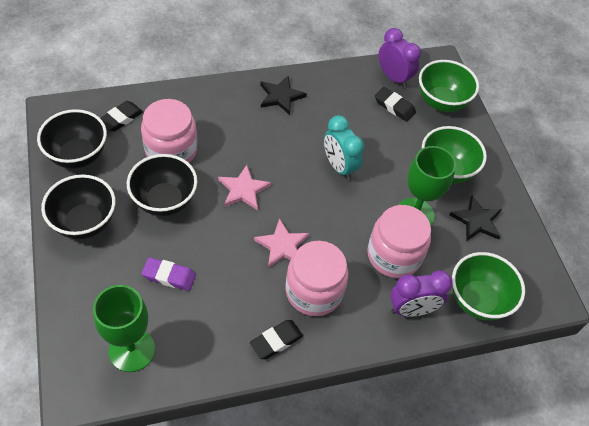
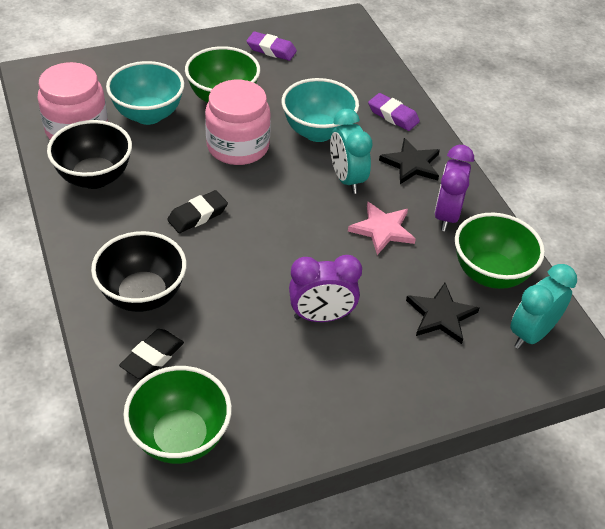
black bowl: 3 -> 2
black eraser: 3 -> 2
green goblet: 2 -> 0
pink jar: 3 -> 2
pink star: 2 -> 1
purple eraser: 1 -> 2
turquoise bowl: 0 -> 2
turquoise clock: 1 -> 2

